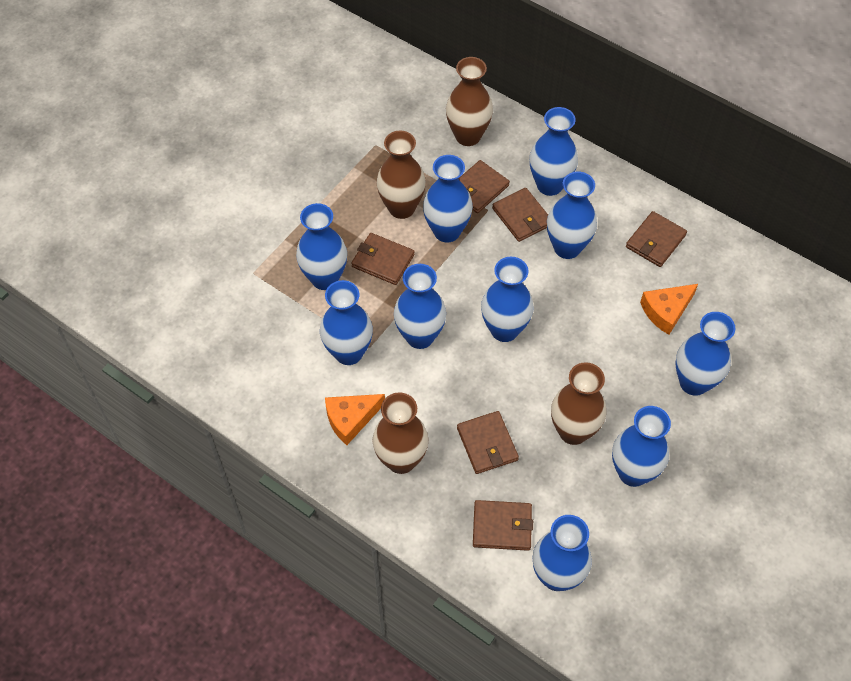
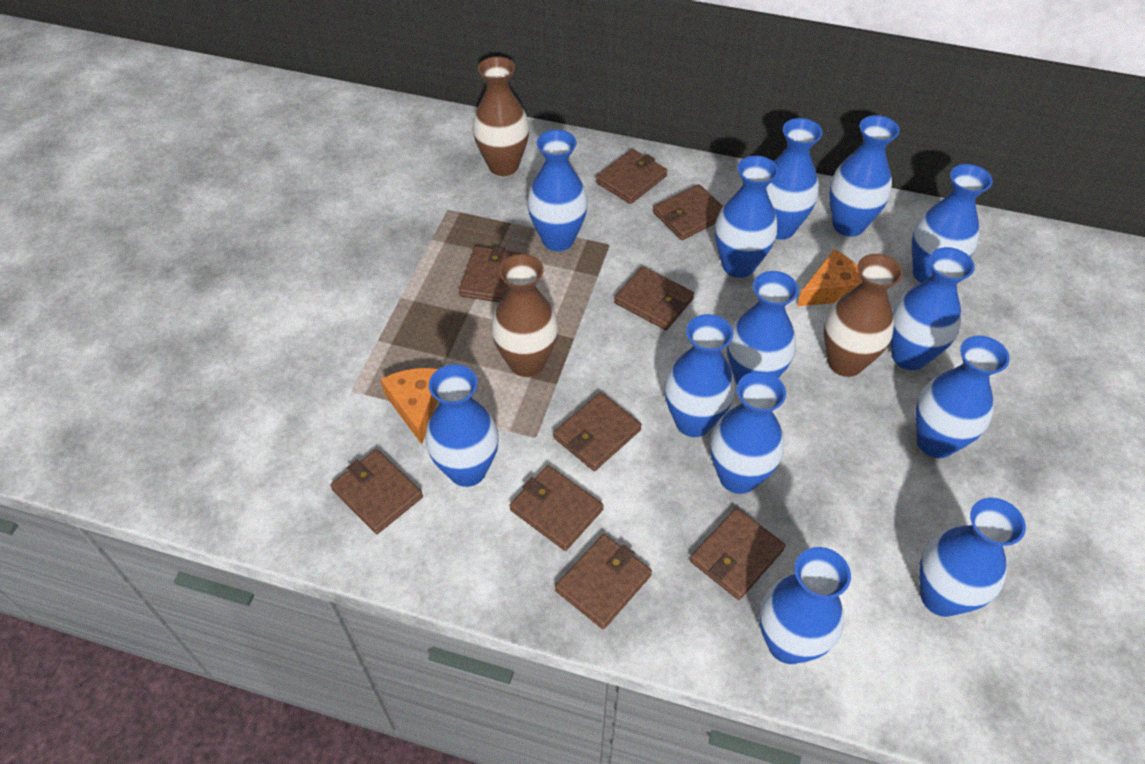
blue vase: 10 -> 13
brown vase: 4 -> 3
brown wallet: 6 -> 9

